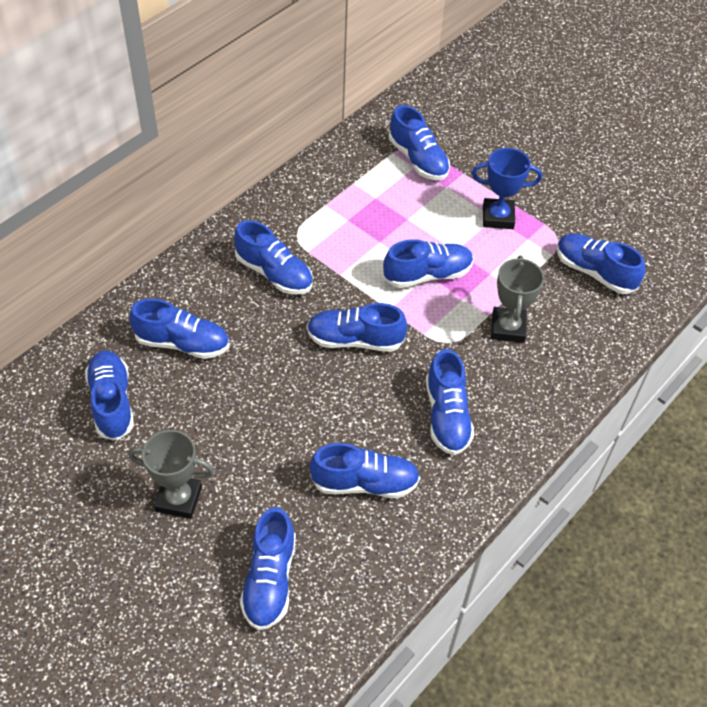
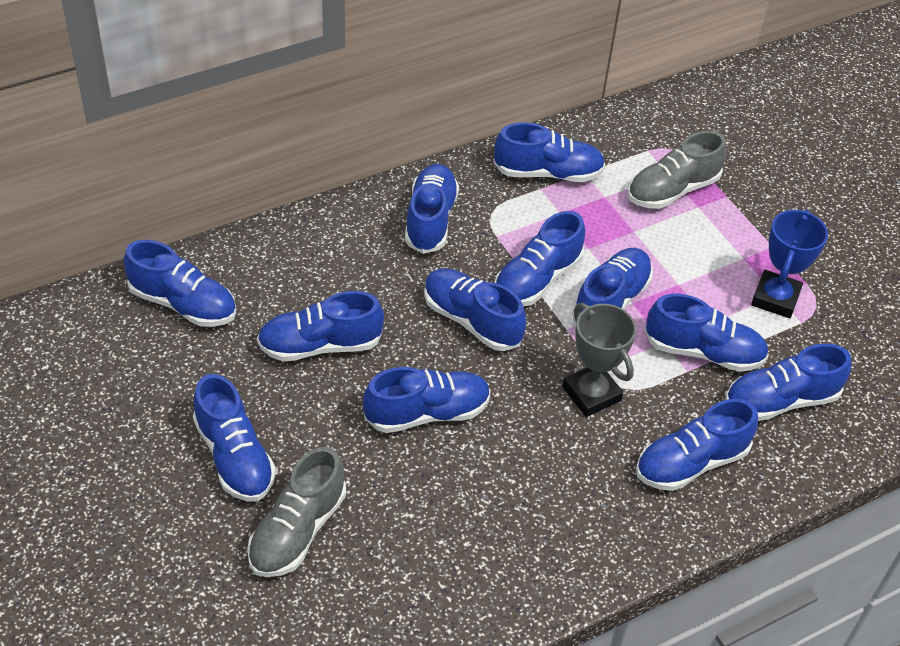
blue shoe: 10 -> 12
grey shoe: 0 -> 2
grey trophy: 2 -> 1

